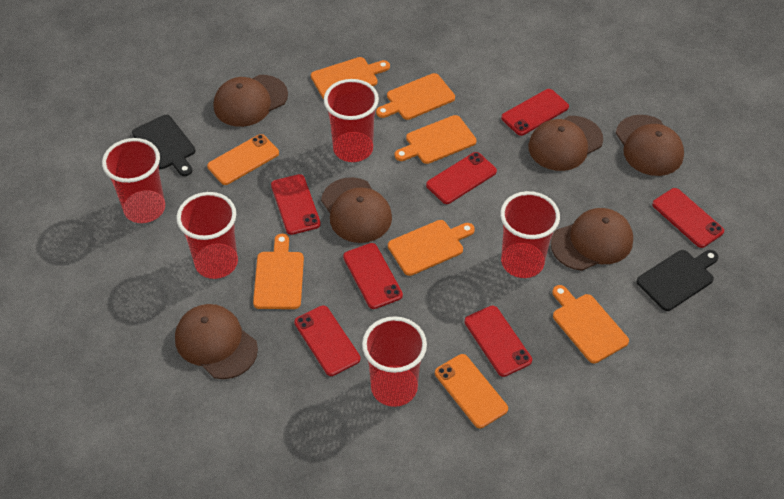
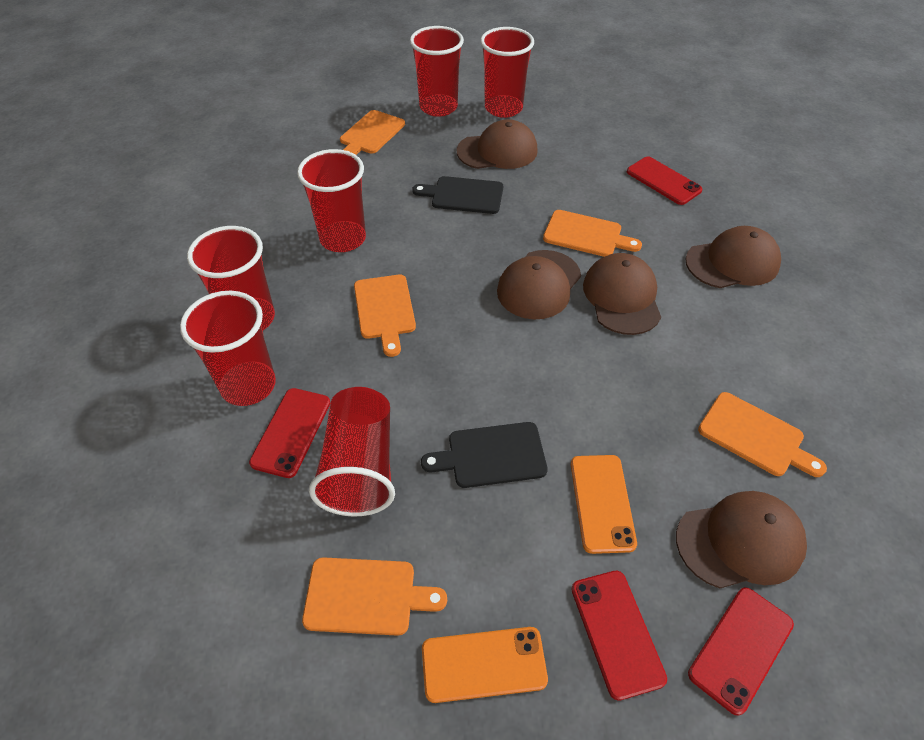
brown cap: 6 -> 5
orange cutting board: 6 -> 5
red cup: 5 -> 6
red phone: 7 -> 4

